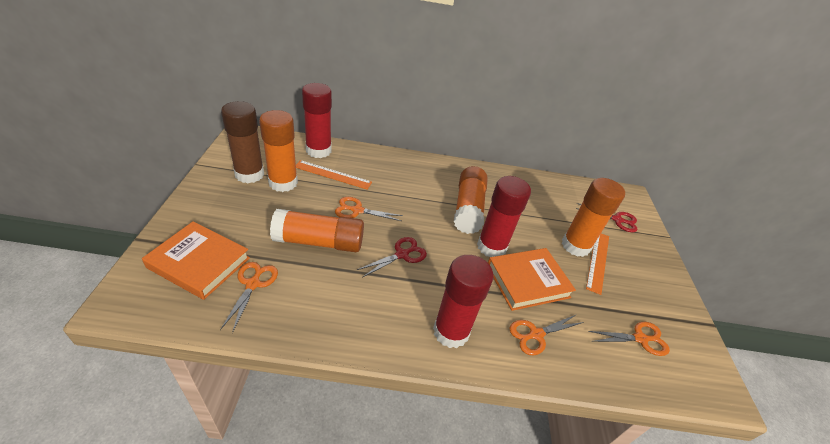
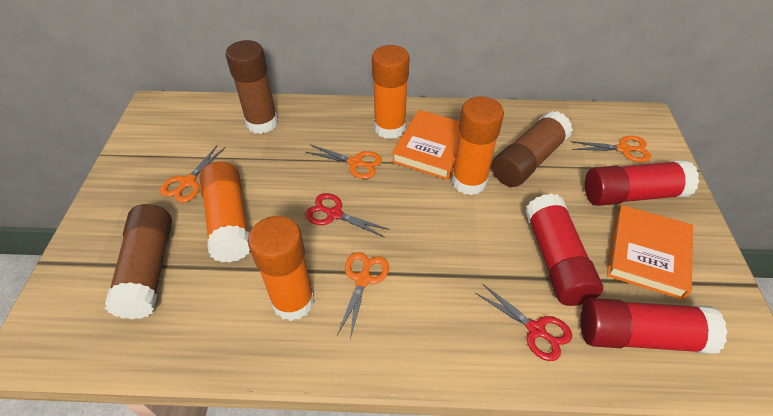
brown glue stick: 1 -> 3
orange ruler: 2 -> 0

